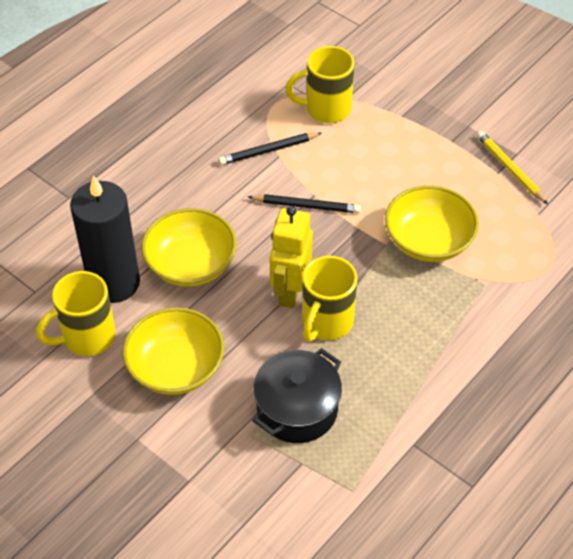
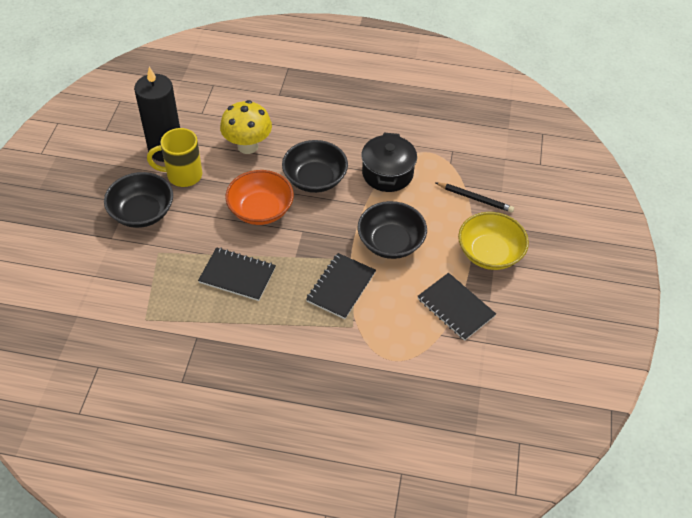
black bowl: 0 -> 3
black notebook: 0 -> 3
black pencil: 2 -> 1
orange bowl: 0 -> 1
yellow bowl: 3 -> 1
yellow mug: 3 -> 1
yellow mushroom: 0 -> 1
yellow pencil: 1 -> 0
yellow robot: 1 -> 0

